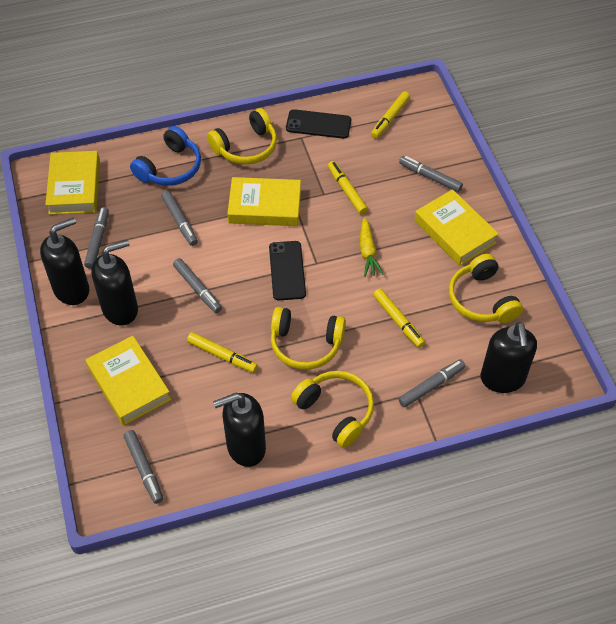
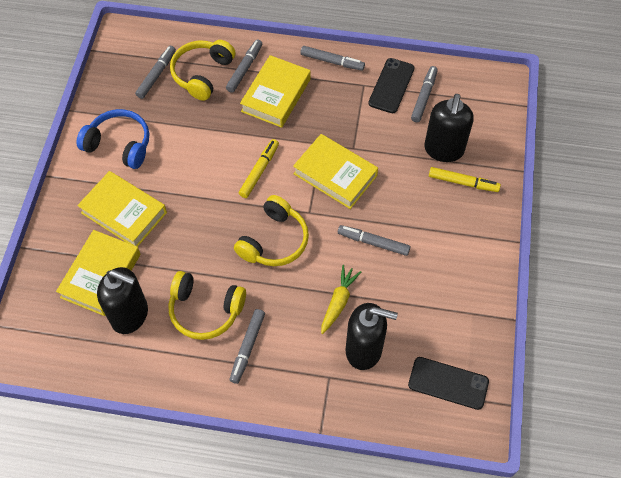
black soap dispenser: 4 -> 3
yellow headphones: 4 -> 3
yellow marker: 4 -> 2

